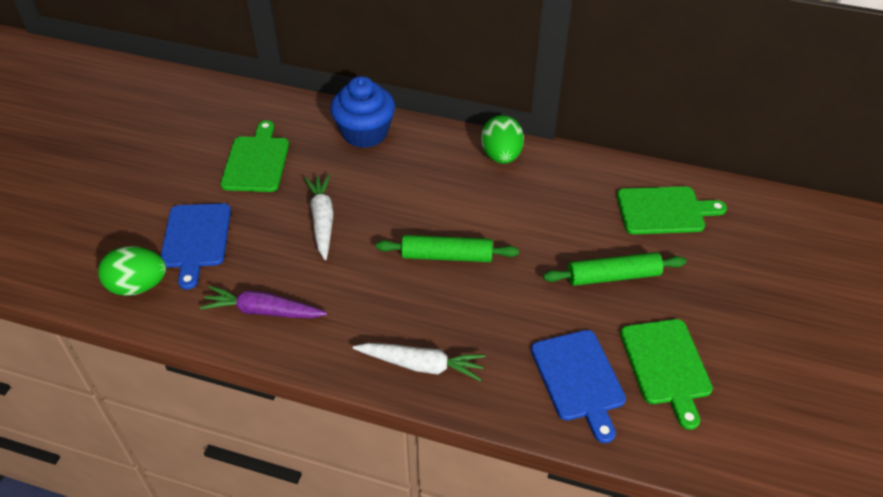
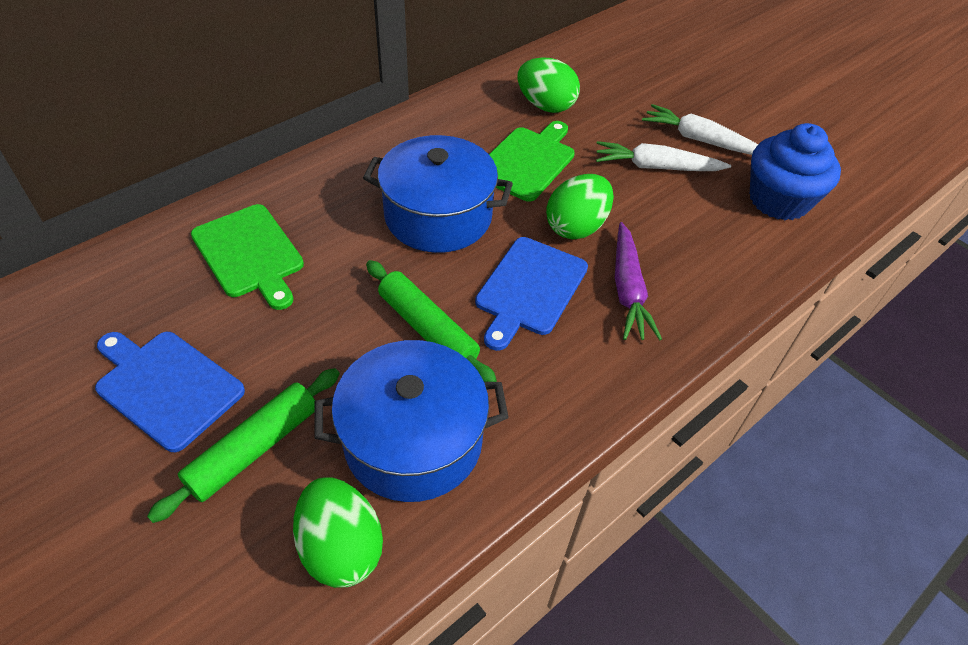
blue pot: 0 -> 2
green cutting board: 3 -> 2
green egg: 2 -> 3

